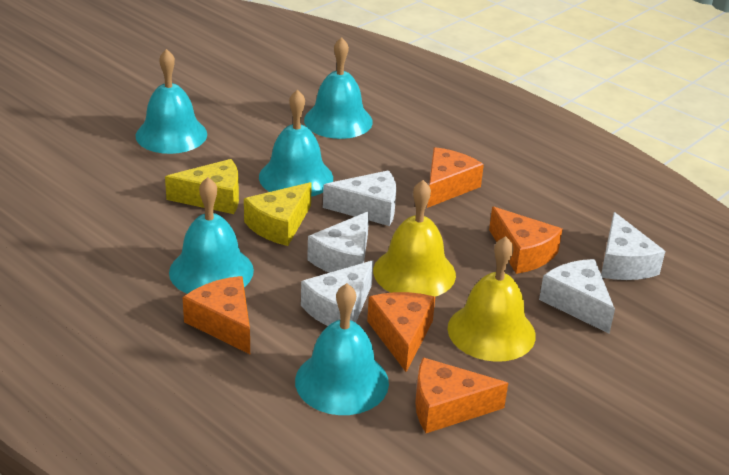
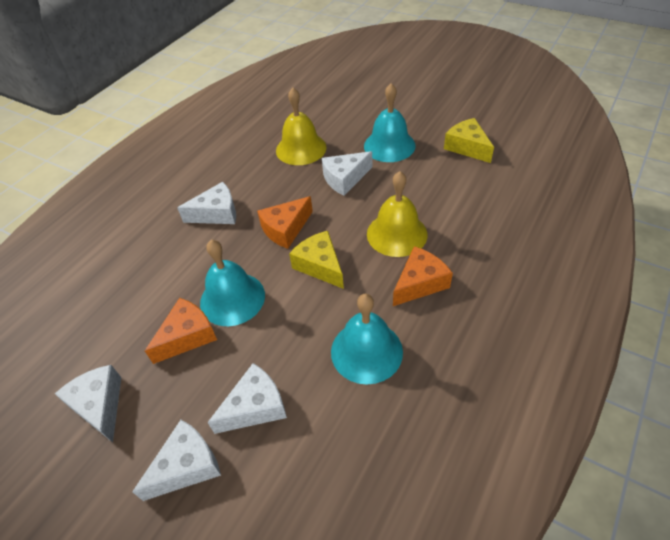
orange cheese: 5 -> 3
turquoise bell: 5 -> 3

